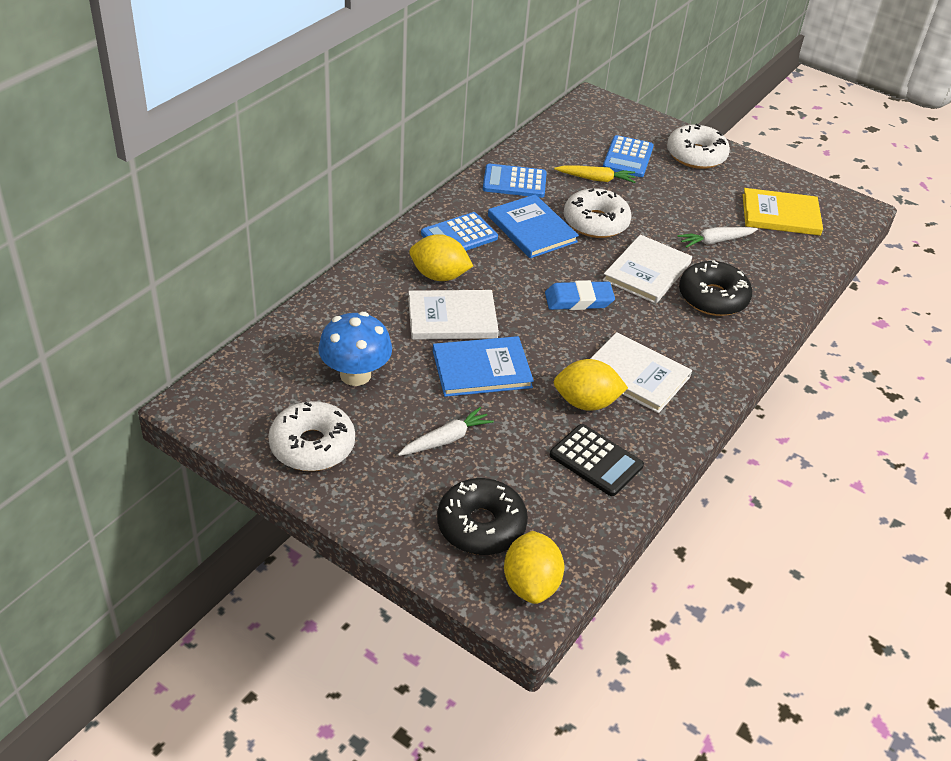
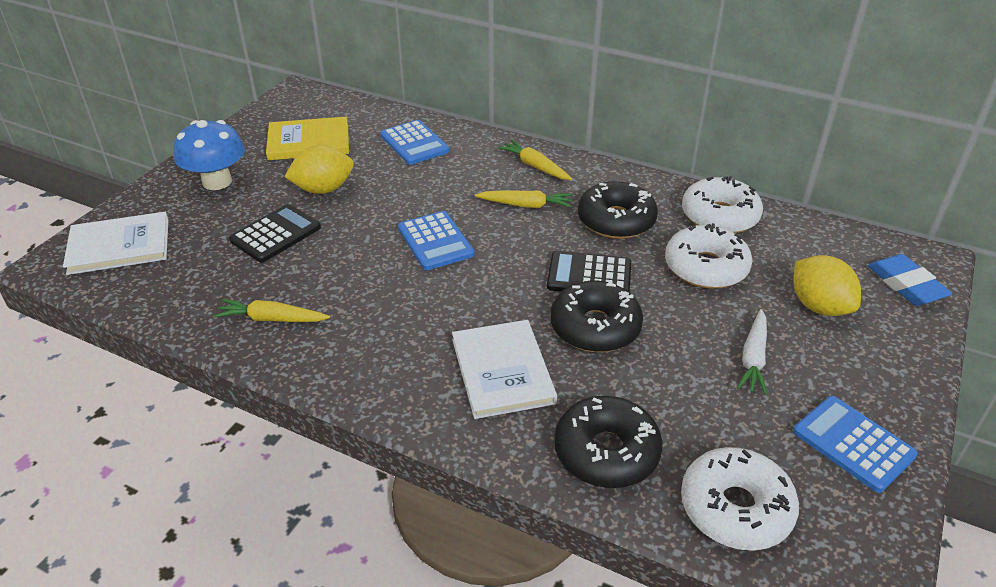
black calculator: 1 -> 2
black donut: 2 -> 3
blue book: 2 -> 0
white book: 3 -> 2
white carrot: 2 -> 1
yellow carrot: 1 -> 3
yellow lemon: 3 -> 2

